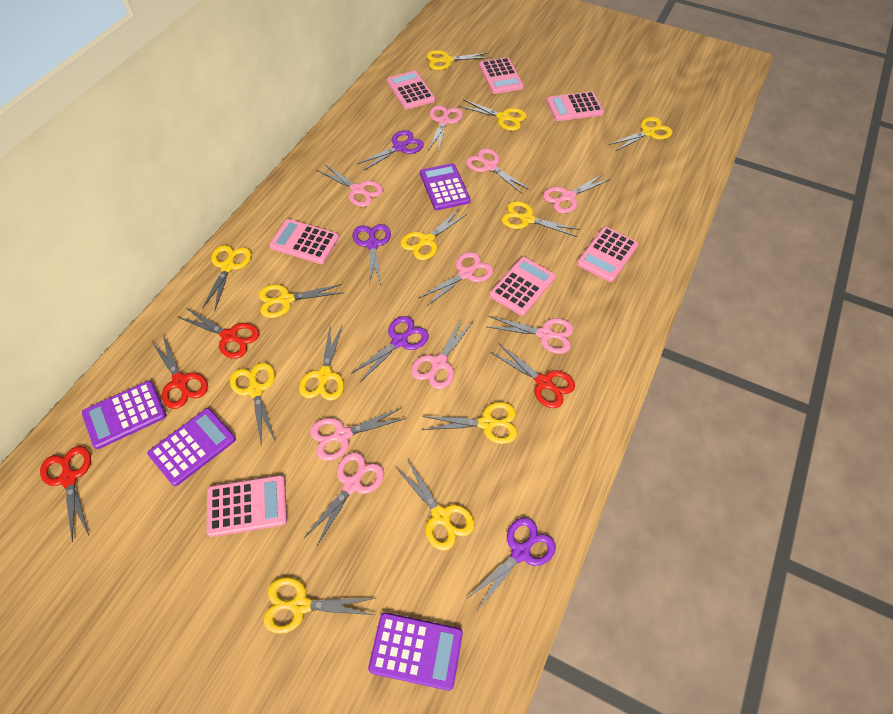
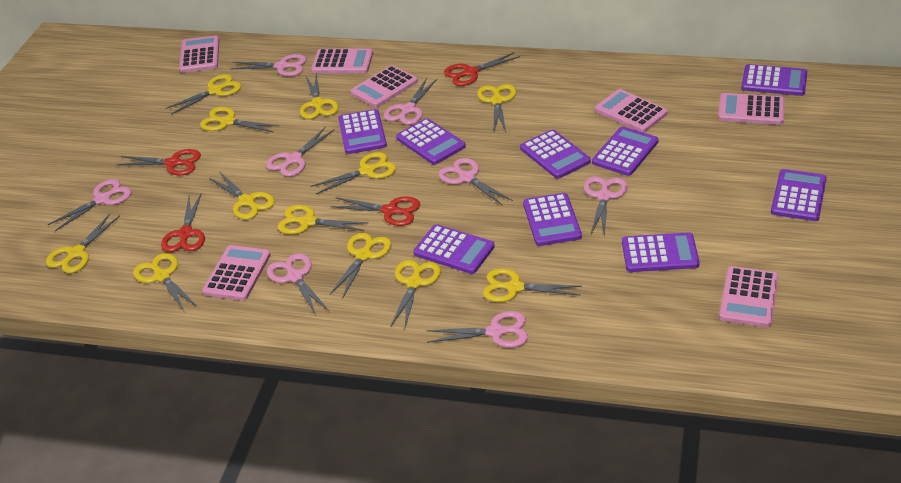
pink scissors: 9 -> 8
purple calculator: 4 -> 9
purple scissors: 4 -> 0

